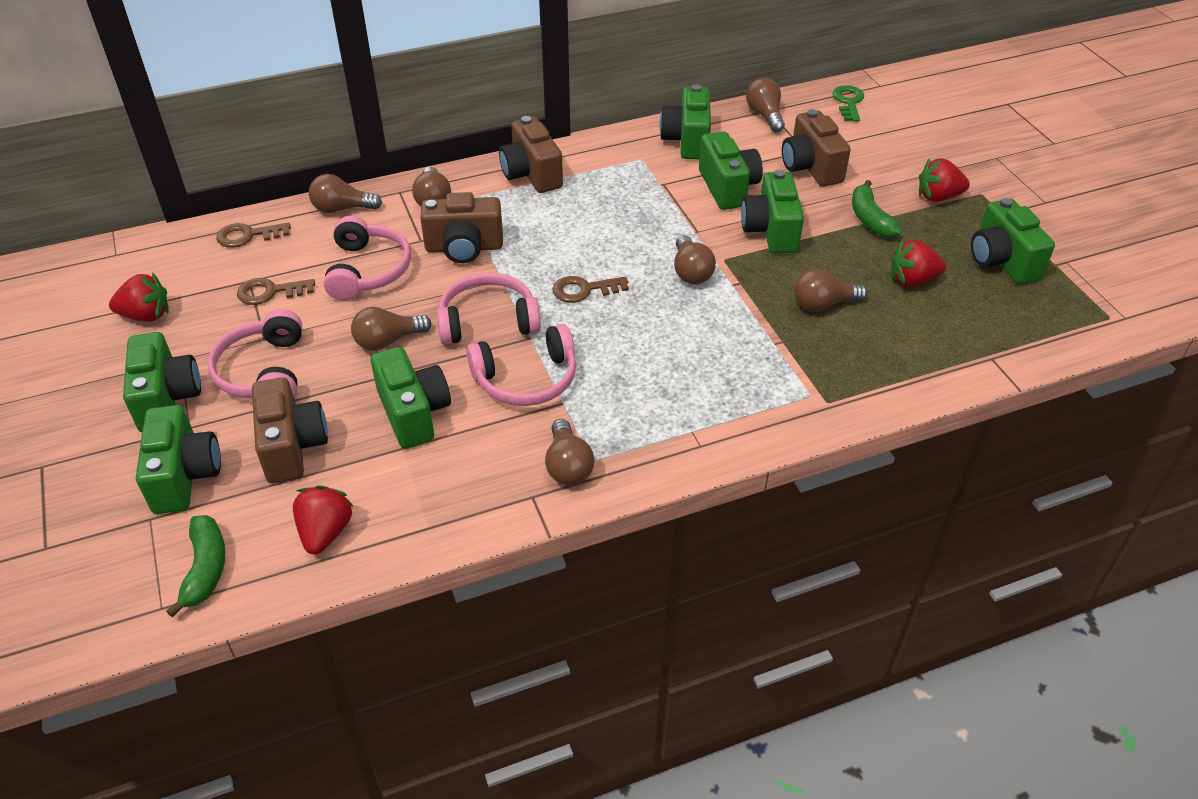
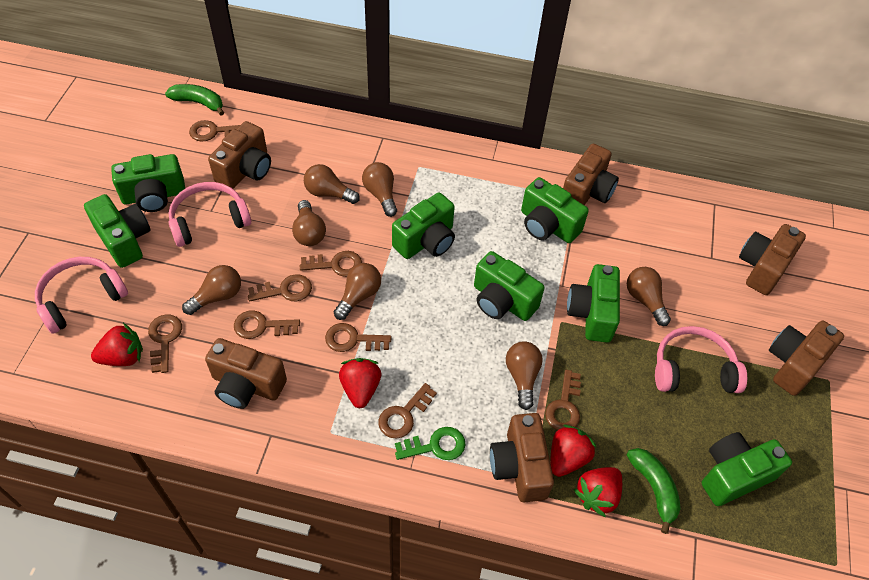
brown camera: 4 -> 6
brown key: 3 -> 8
pink headphones: 4 -> 3

